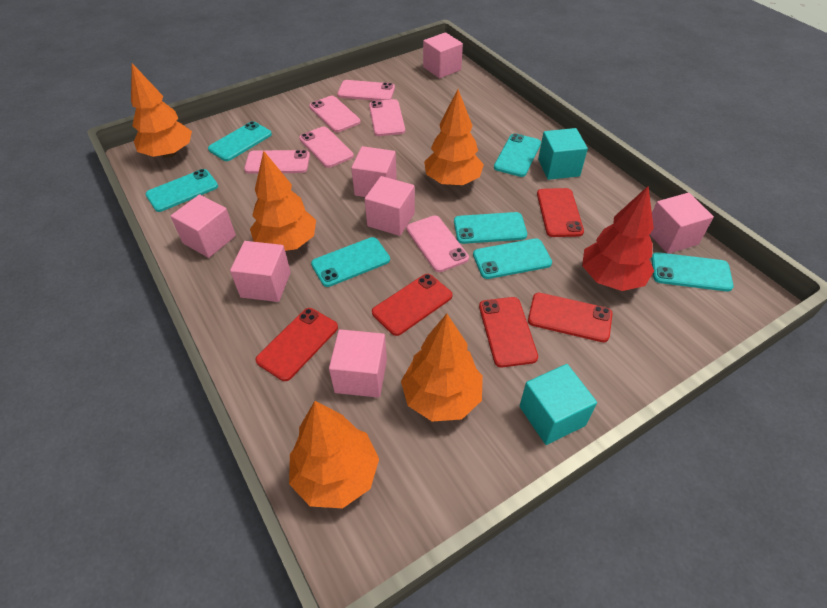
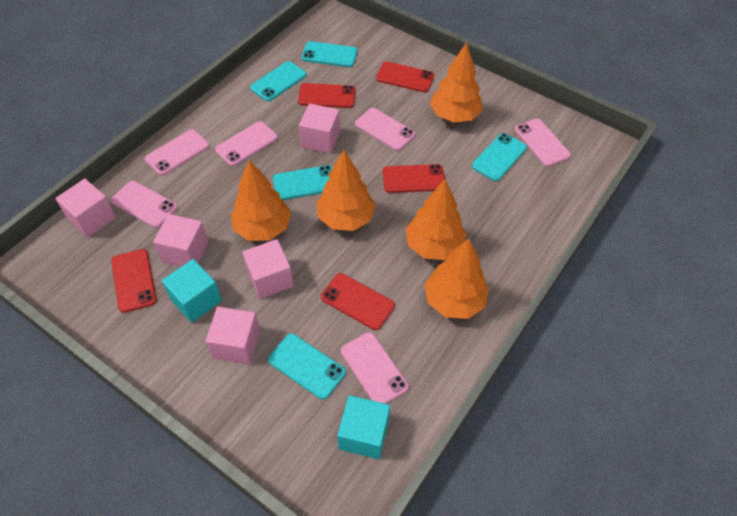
pink cube: 7 -> 5
red tree: 1 -> 0
turquoise phone: 7 -> 5

